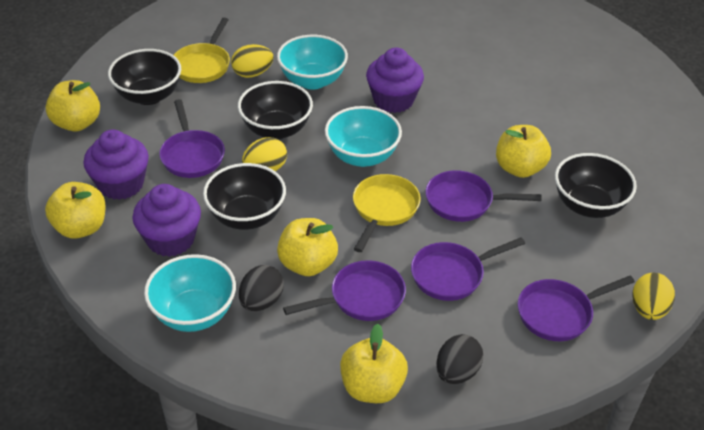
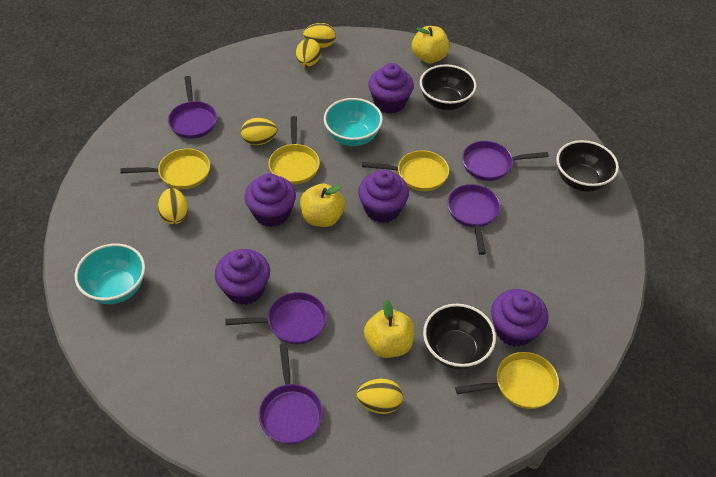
black bowl: 4 -> 3
black egg: 2 -> 0
purple cupcake: 3 -> 5
turquoise bowl: 3 -> 2
yellow apple: 5 -> 3
yellow egg: 3 -> 5
yellow pan: 2 -> 4

